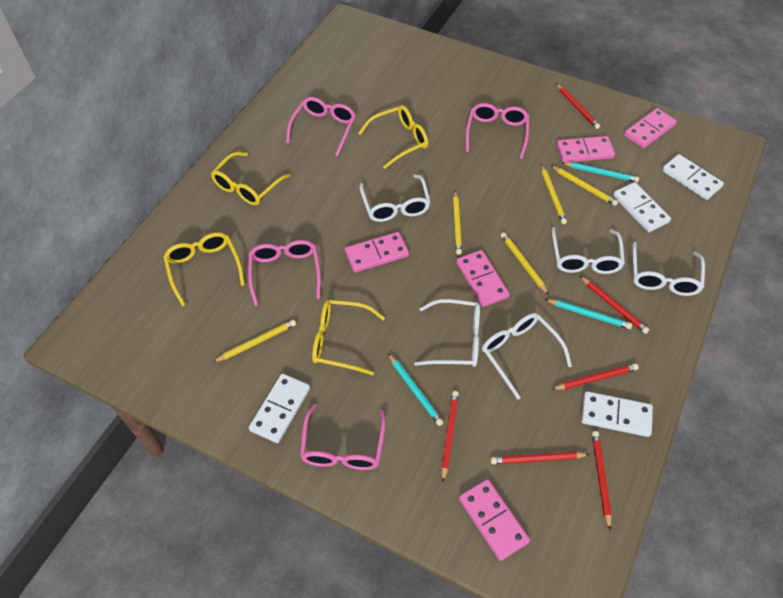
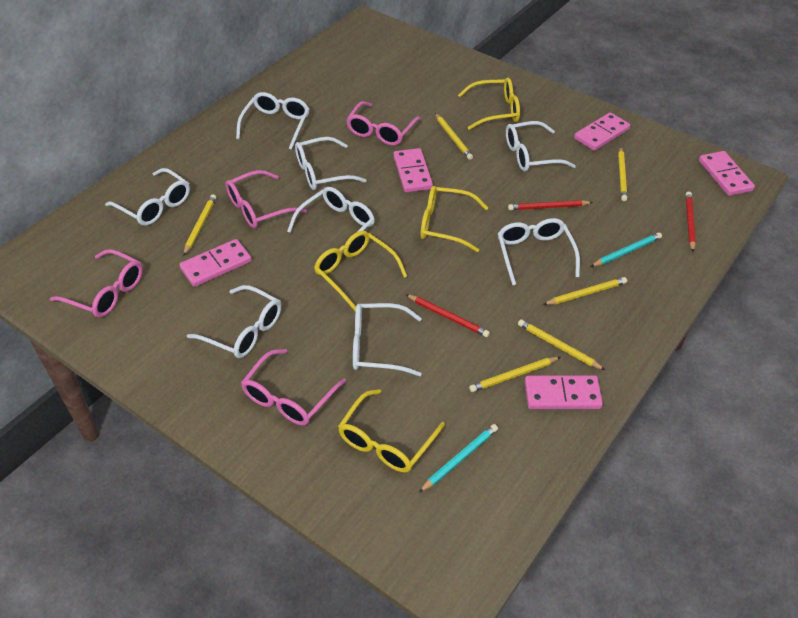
red pencil: 6 -> 3
turquoise pencil: 3 -> 2
white domino: 4 -> 0
white glasses: 5 -> 8
yellow pencil: 5 -> 6

